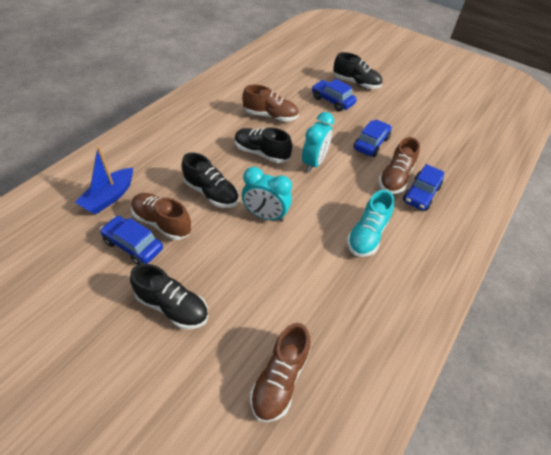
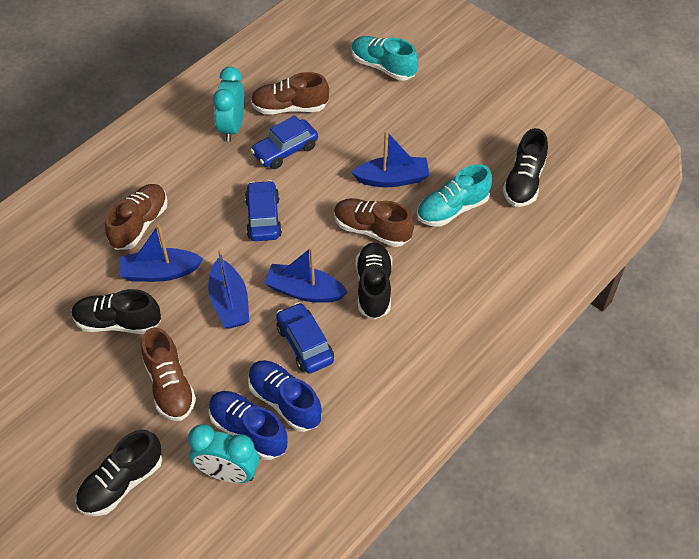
blue boat: 1 -> 4
blue car: 4 -> 3
blue shoe: 0 -> 2
turquoise shoe: 1 -> 2

